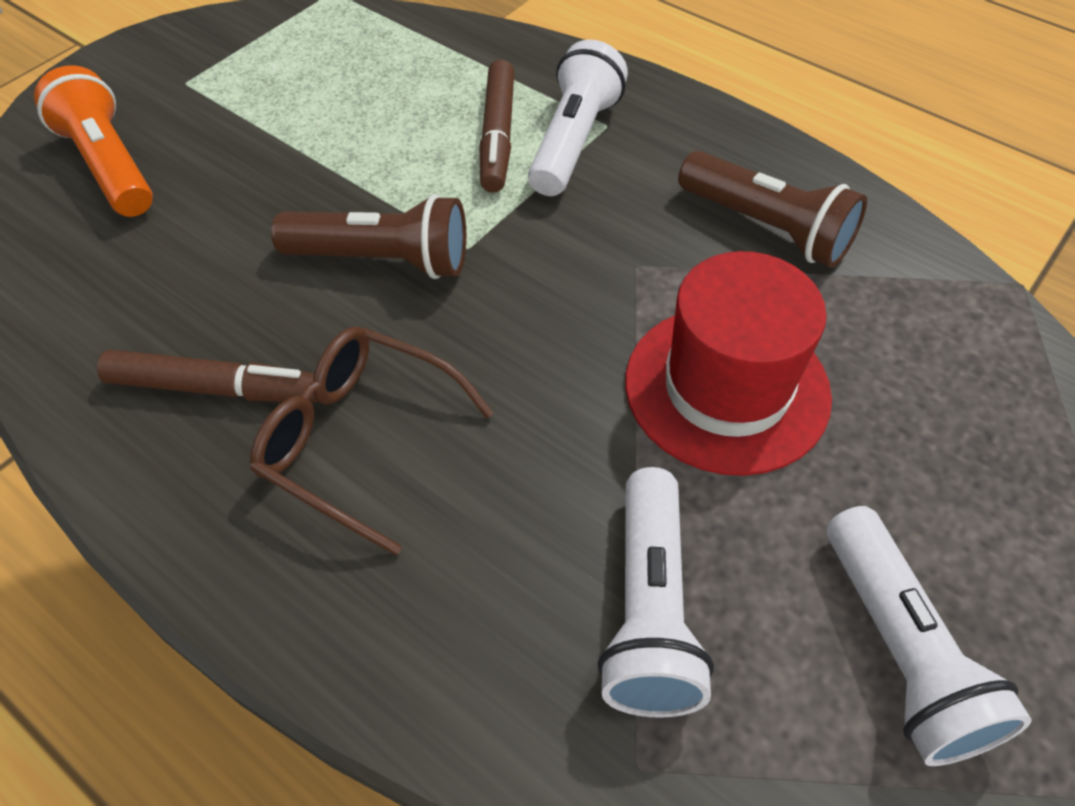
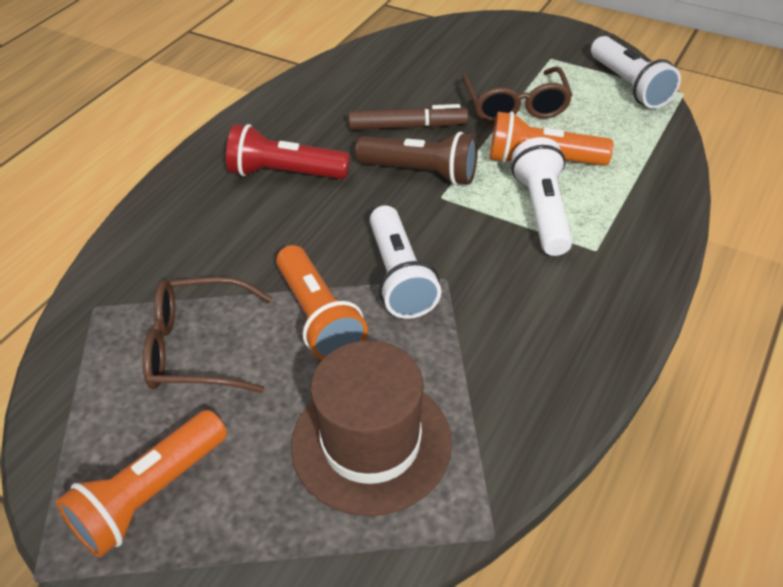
brown flashlight: 2 -> 1
brown glasses: 1 -> 2
brown hat: 0 -> 1
brown marker: 2 -> 1
orange flashlight: 1 -> 3
red flashlight: 0 -> 1
red hat: 1 -> 0

